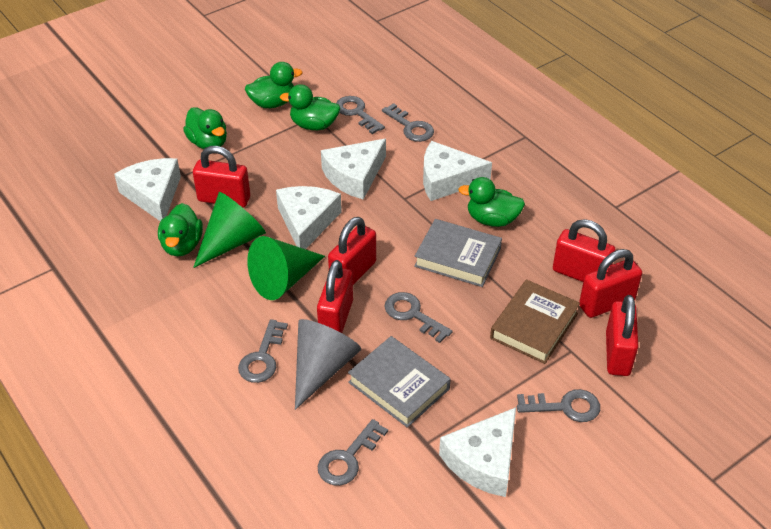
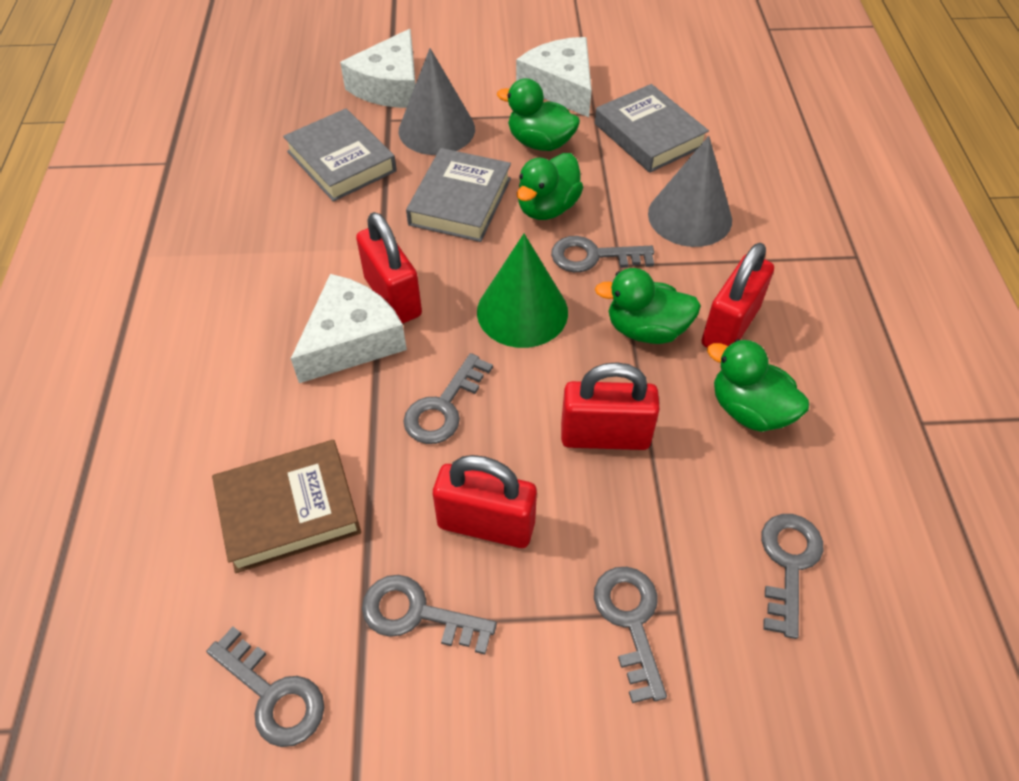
green cone: 2 -> 1
green duck: 5 -> 4
grey book: 2 -> 3
grey cone: 1 -> 2
red padlock: 6 -> 4
white cheese: 5 -> 3

